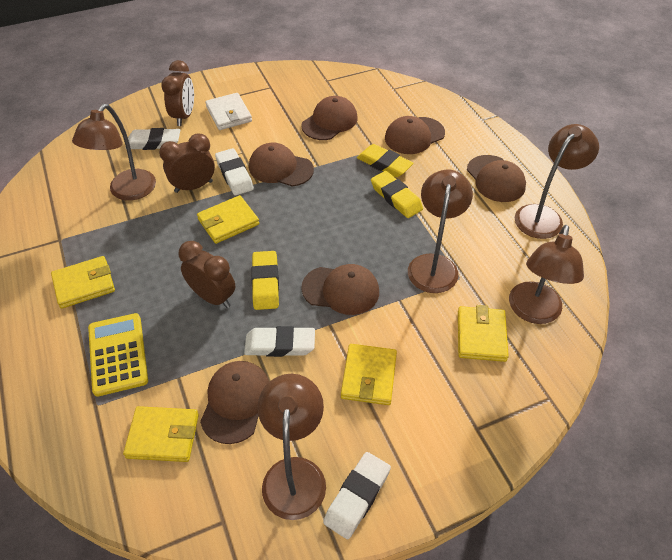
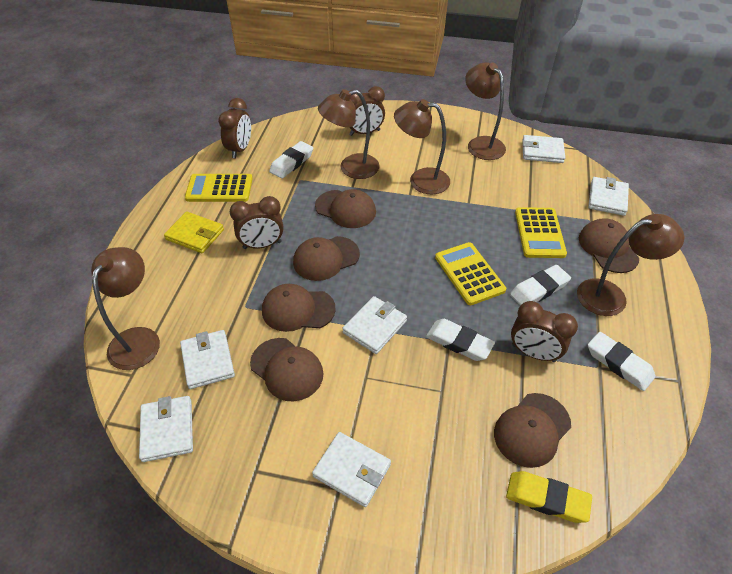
brown clock: 3 -> 4
white wallet: 1 -> 6
yellow calculator: 1 -> 3
yellow eraser: 3 -> 1
yellow wallet: 5 -> 1

